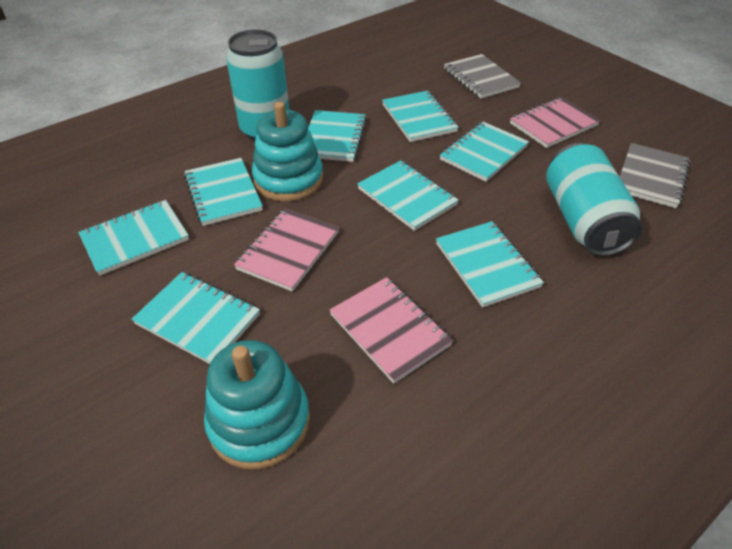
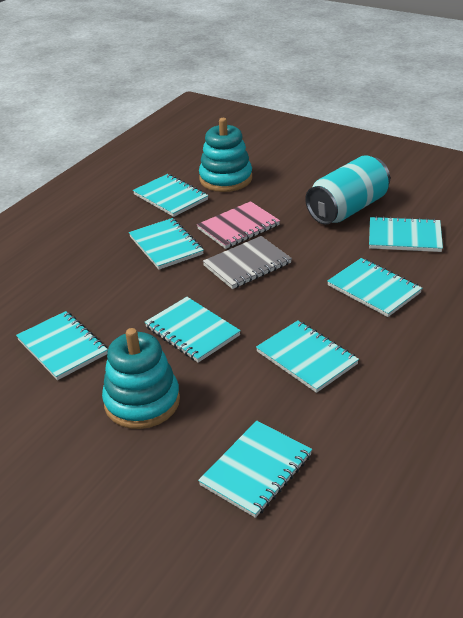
grey notebook: 2 -> 1
pink notebook: 3 -> 1
turquoise can: 2 -> 1

